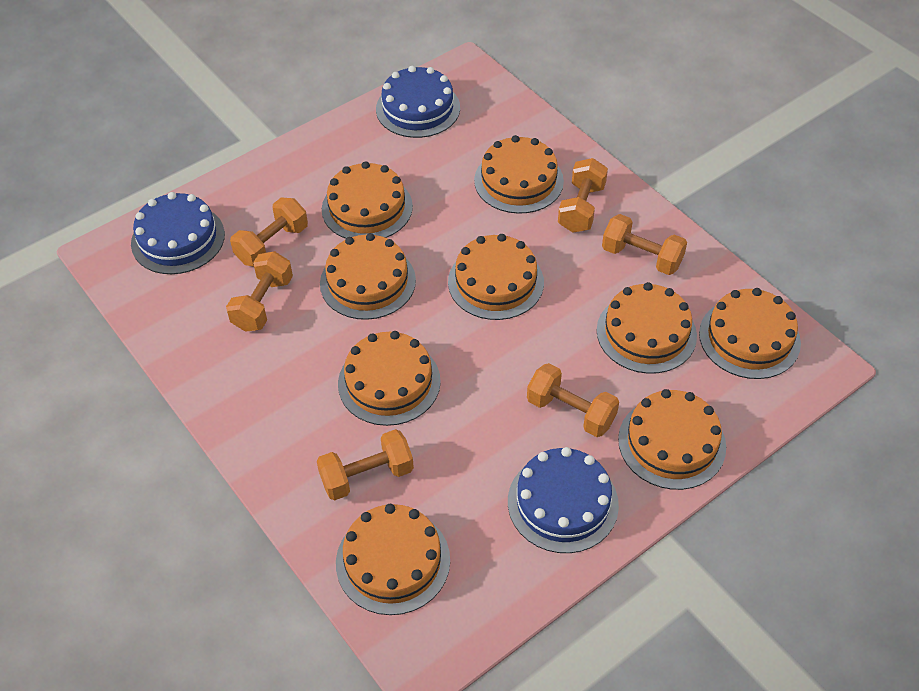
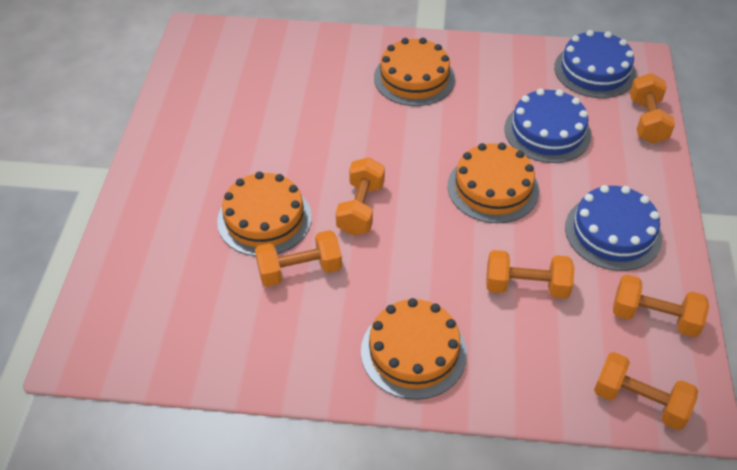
orange cake: 9 -> 4

